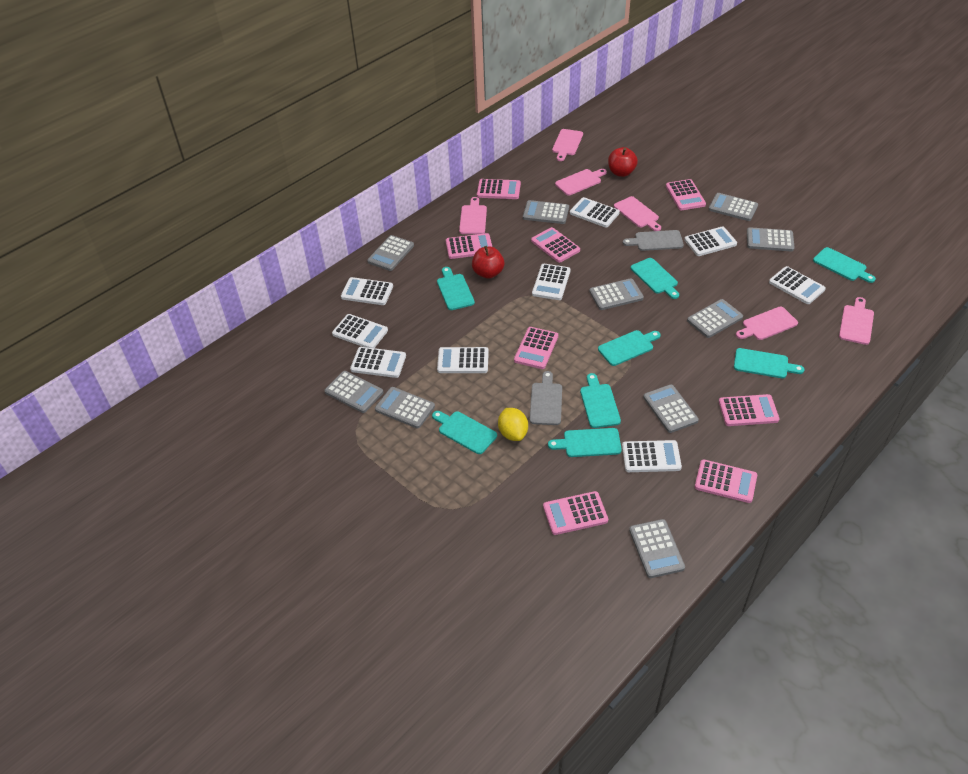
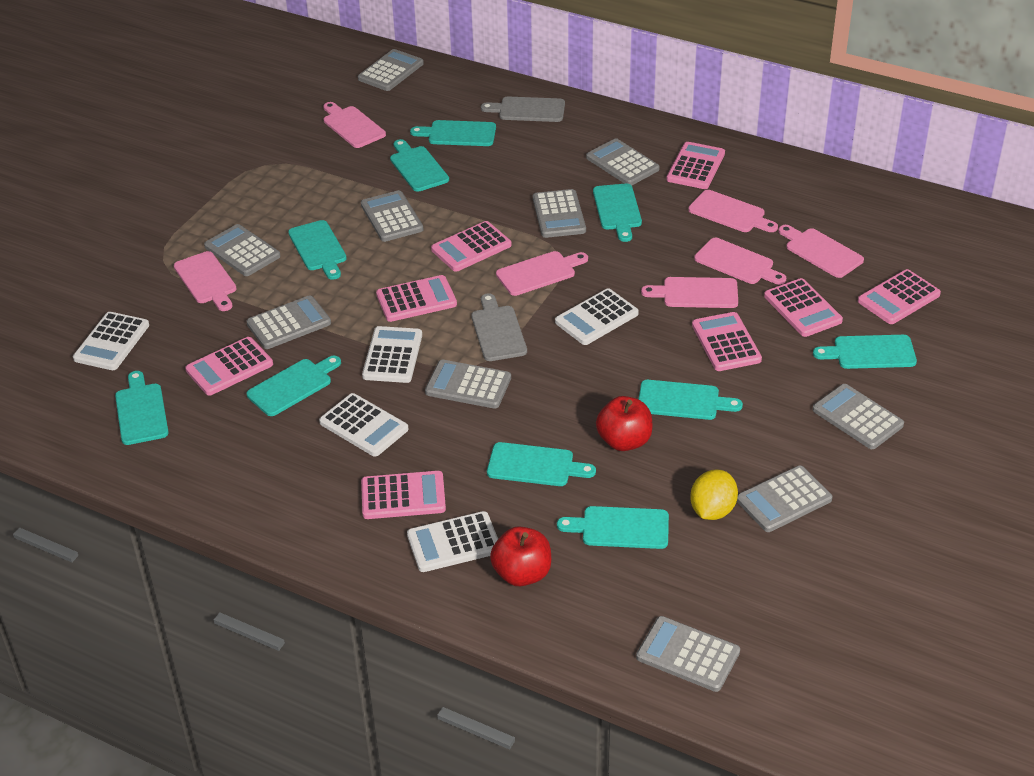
pink cutting board: 6 -> 7
turquoise cutting board: 8 -> 10
white calculator: 9 -> 5

